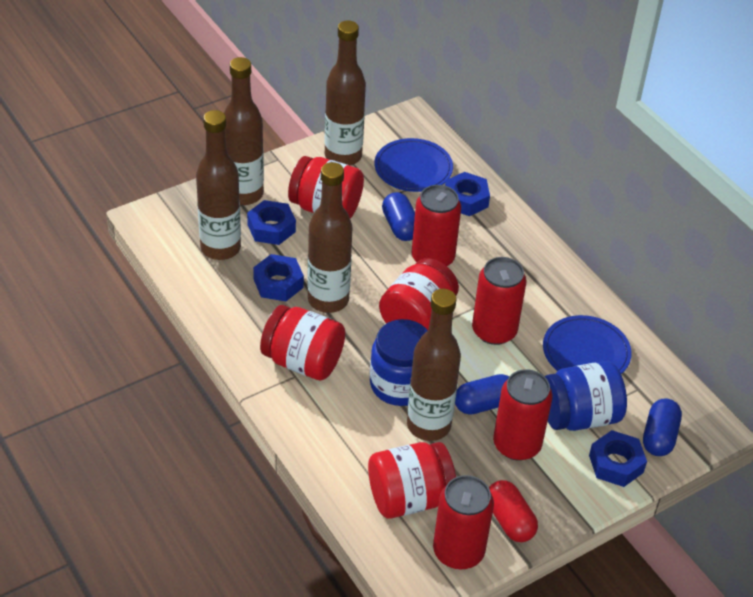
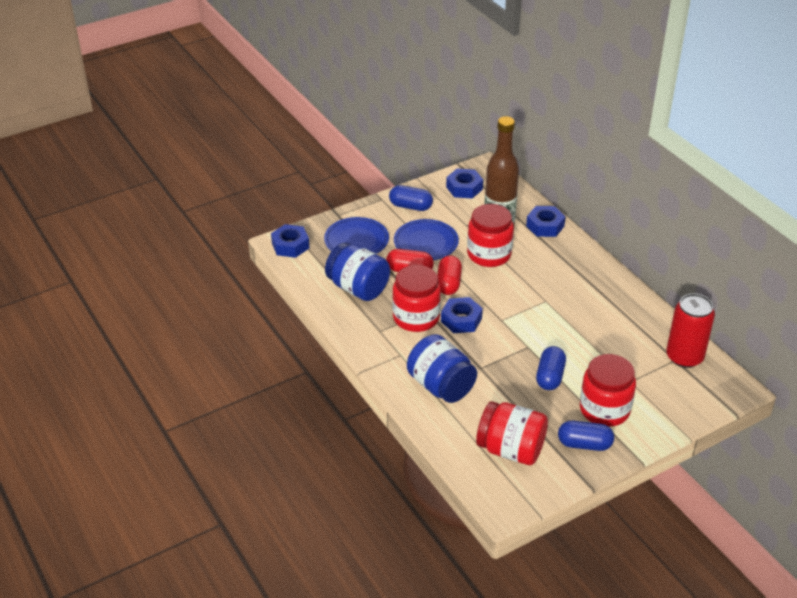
brown bottle: 5 -> 1
red can: 4 -> 1
red capsule: 1 -> 2

